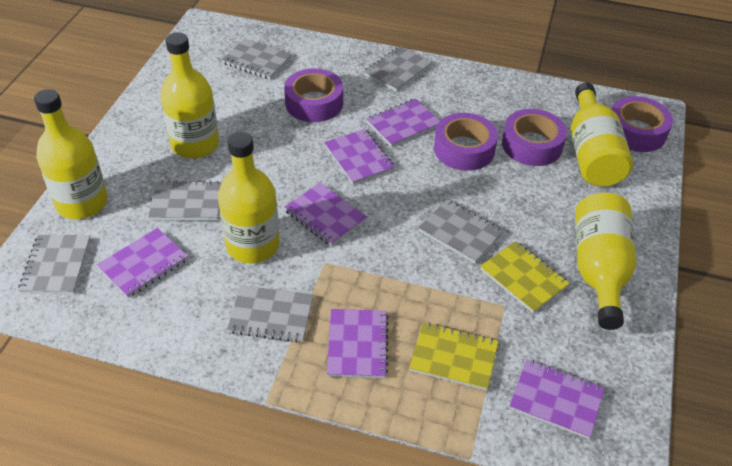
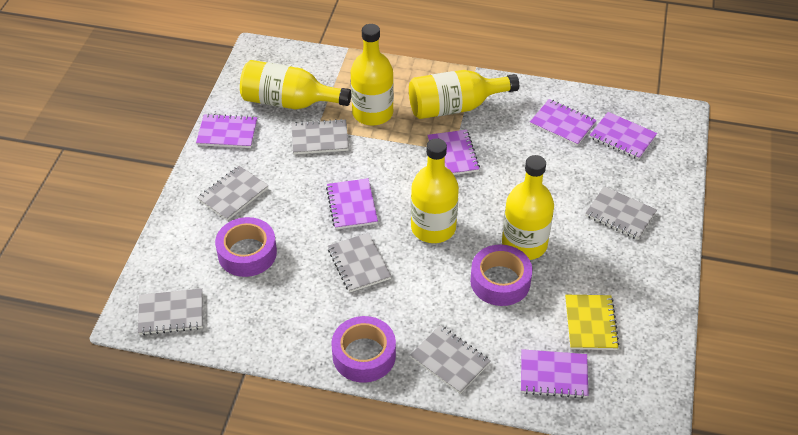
purple tape: 4 -> 3
yellow notebook: 2 -> 1

